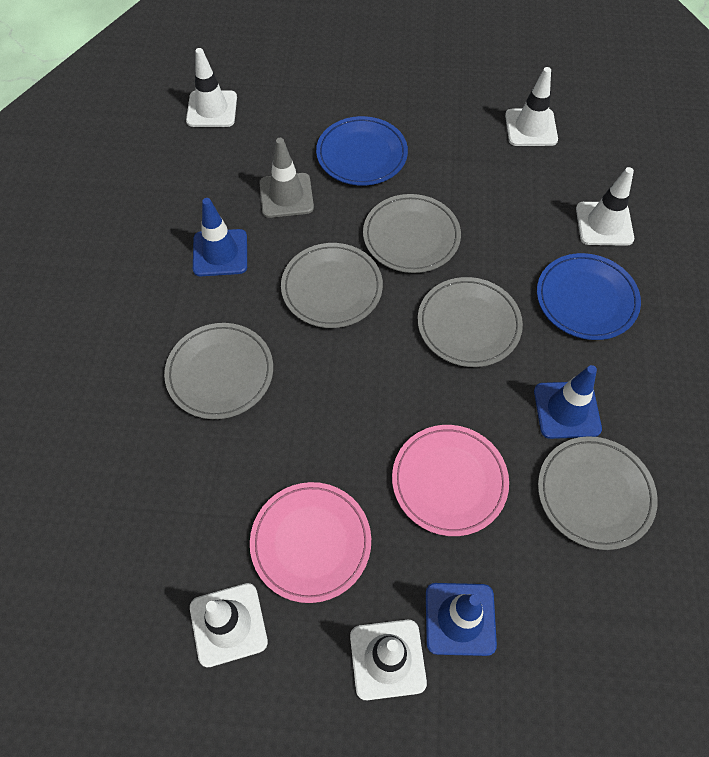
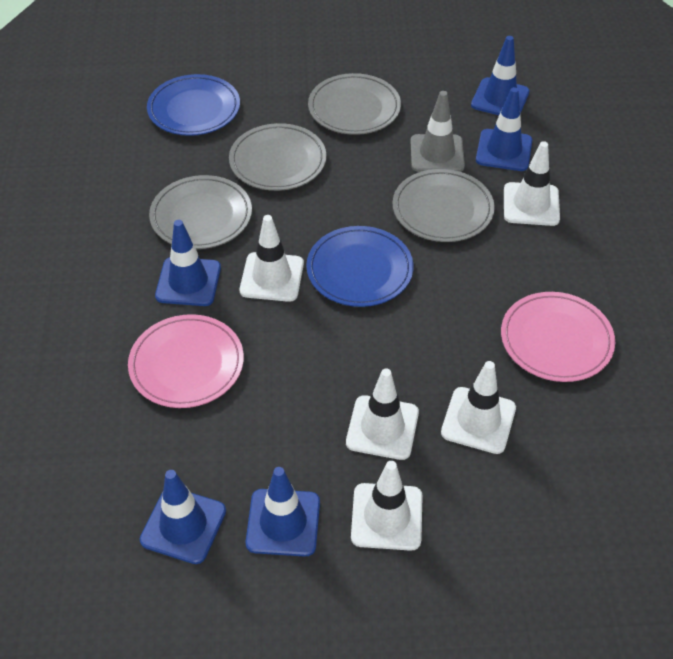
blue traffic cone: 3 -> 5
grey plate: 5 -> 4

